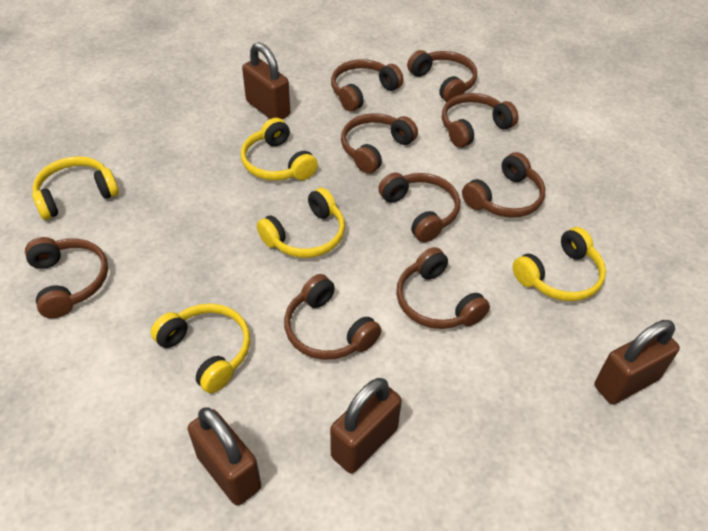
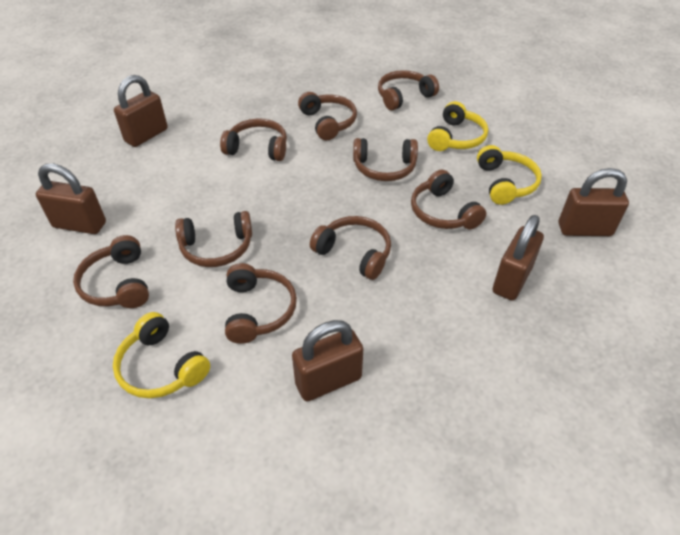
brown padlock: 4 -> 5
yellow headphones: 5 -> 3

